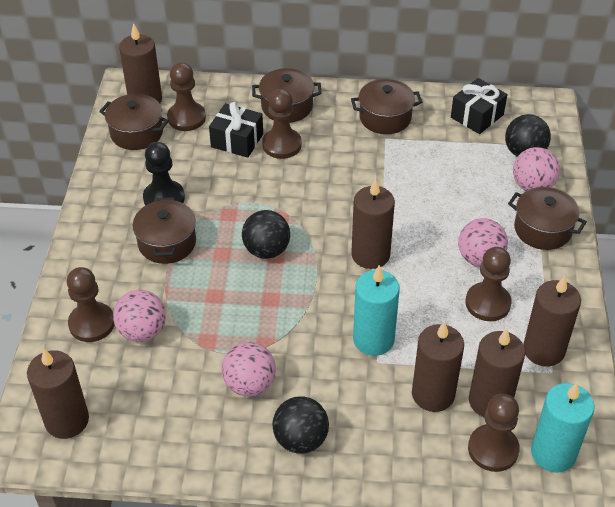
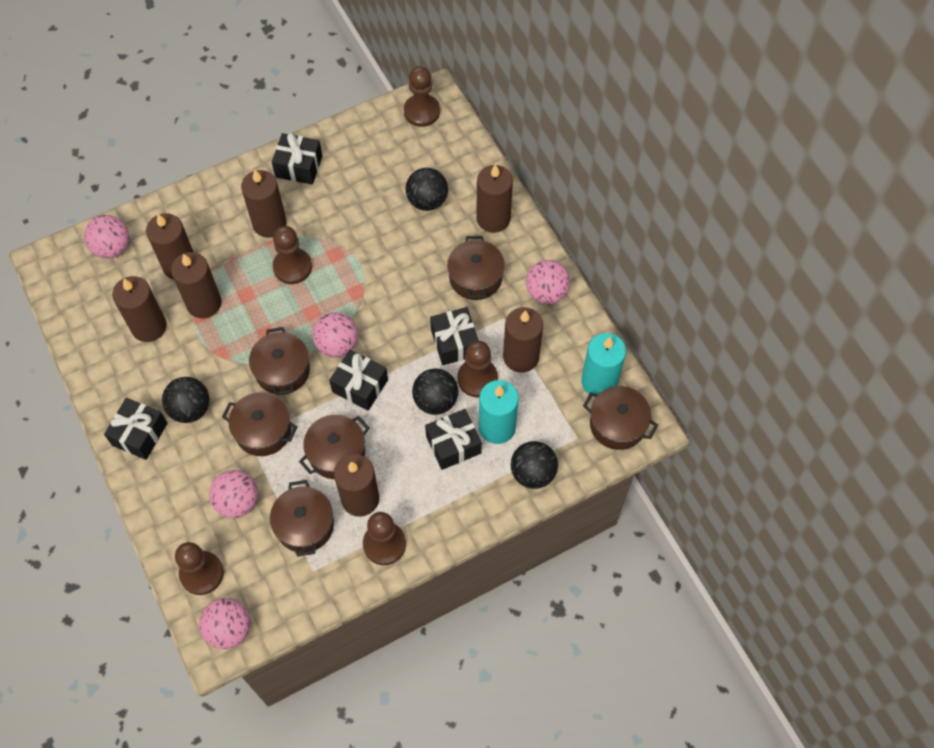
black ball: 3 -> 4
black gift: 2 -> 5
black pawn: 1 -> 0
brown candle: 6 -> 7
brown pot: 5 -> 6
pink ball: 4 -> 5

